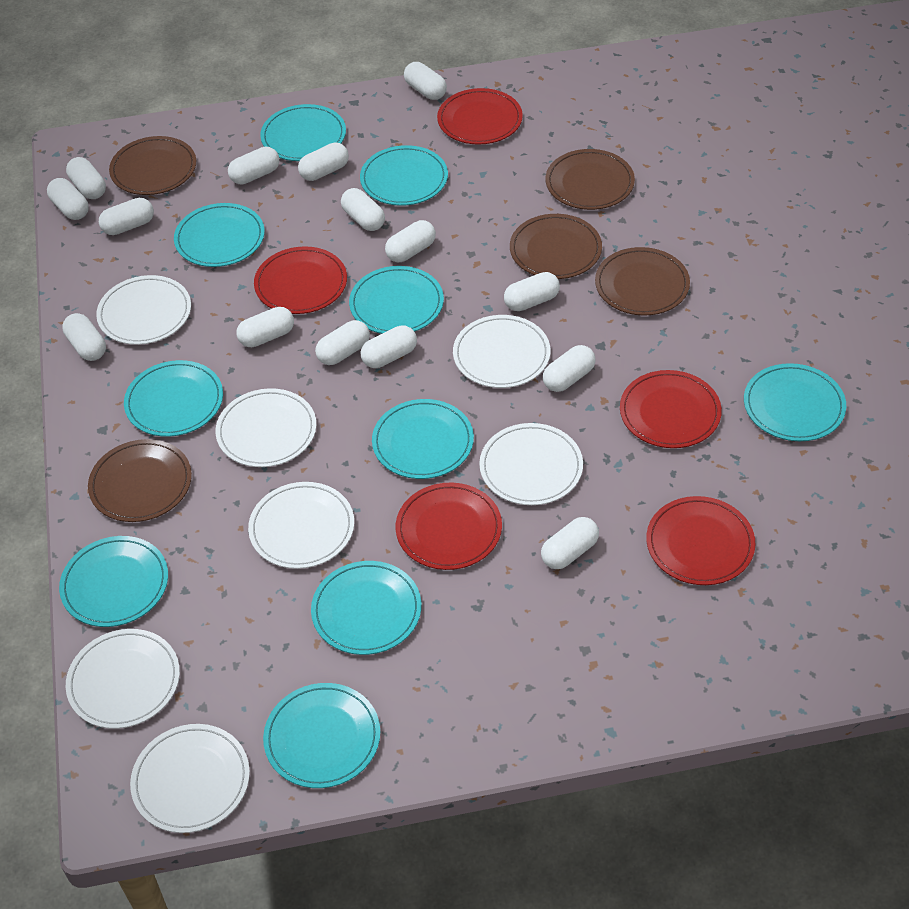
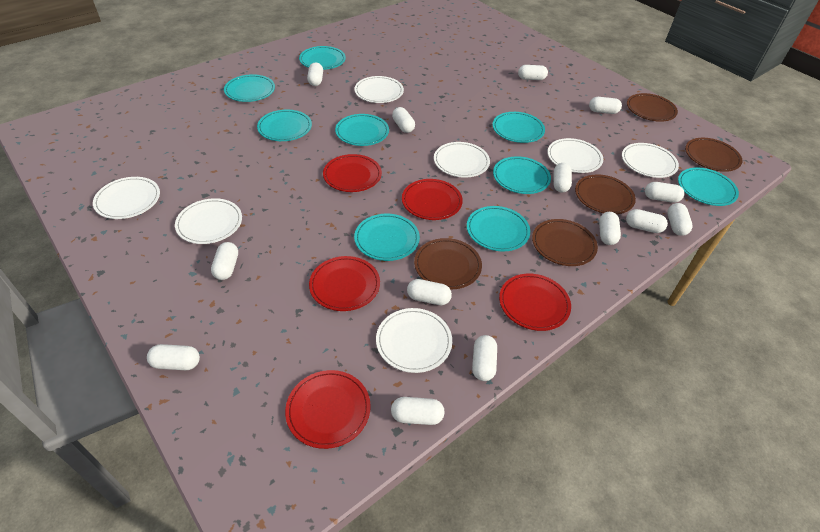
turquoise plate: 10 -> 9
white capsule: 15 -> 14

